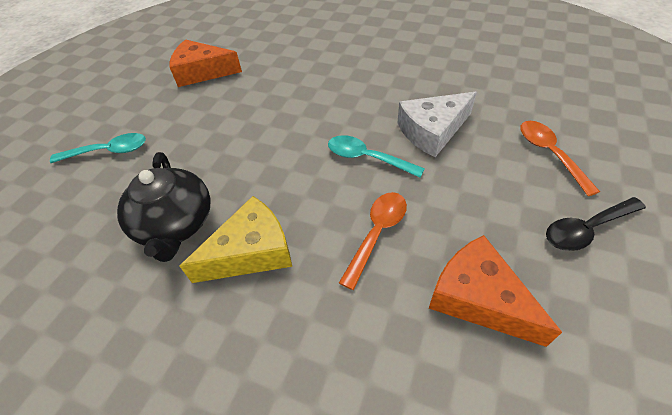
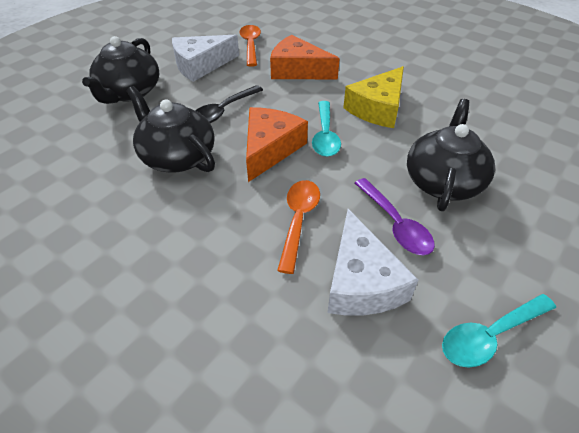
black teapot: 1 -> 3
purple spoon: 0 -> 1
white cheese: 1 -> 2

